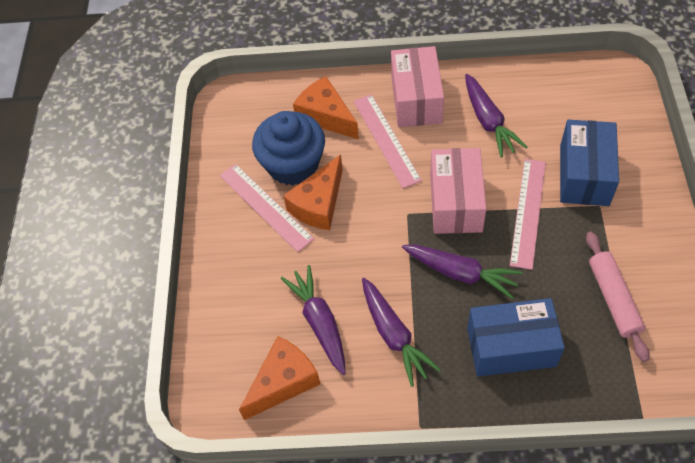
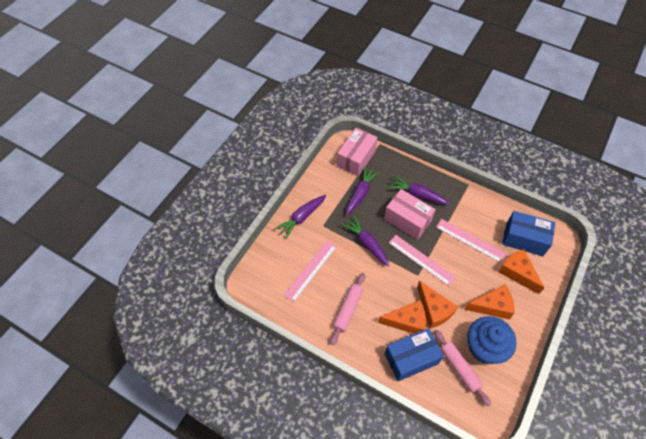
orange cheese: 3 -> 4
pink rolling pin: 1 -> 2

